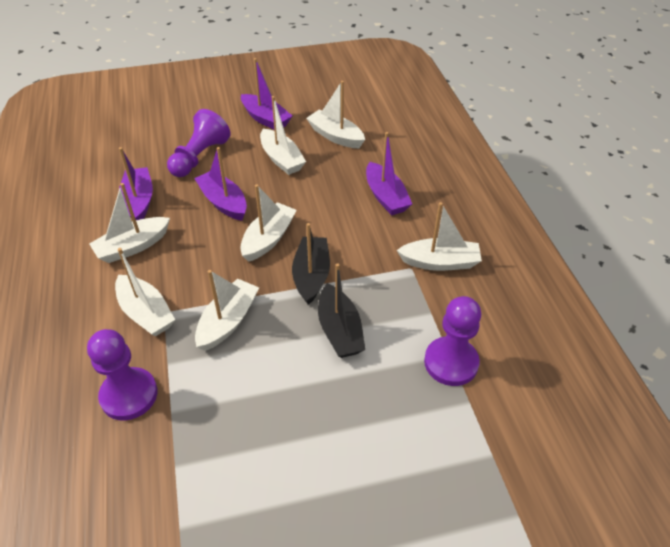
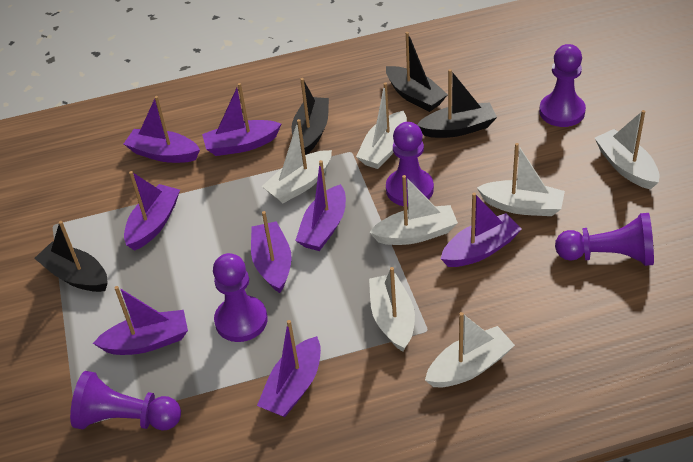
black boat: 2 -> 4
purple boat: 4 -> 8
purple pawn: 3 -> 5

